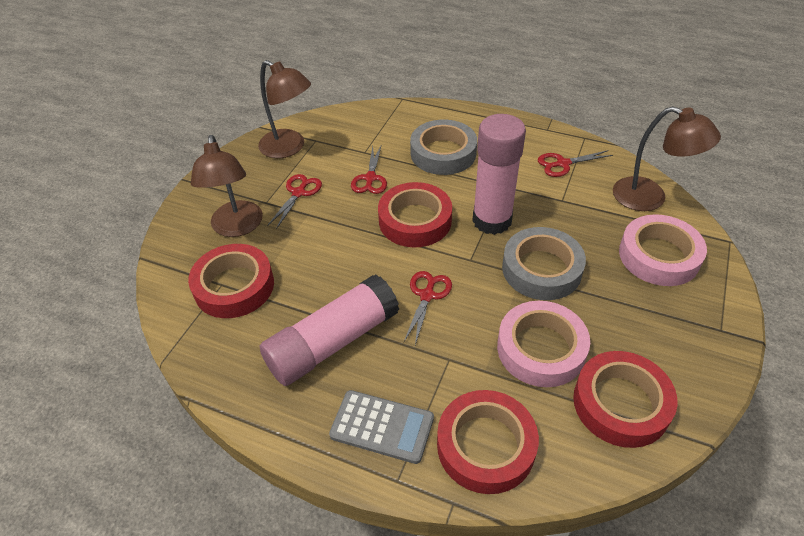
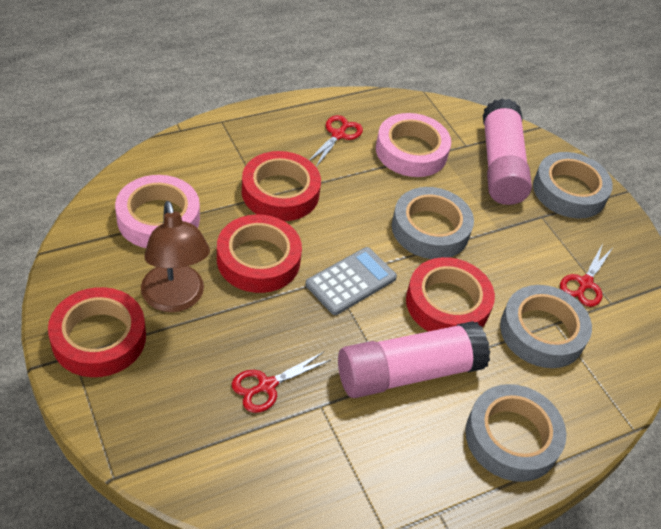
brown lamp: 3 -> 1
grey tape: 2 -> 4
red scissors: 4 -> 3

